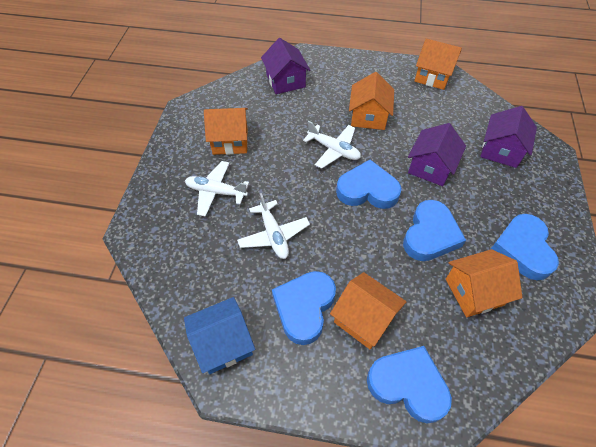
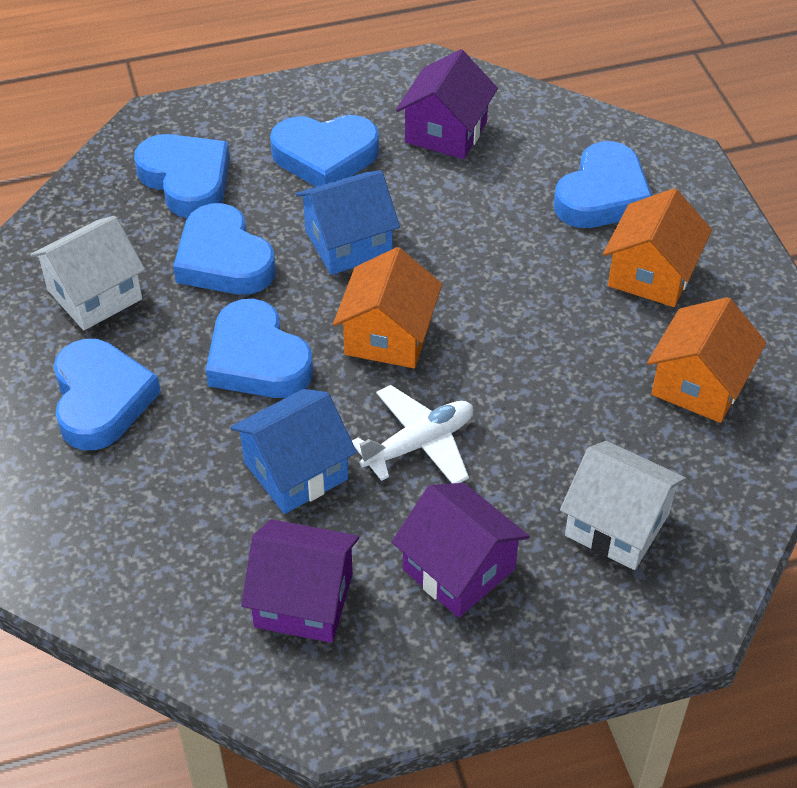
blue heart: 5 -> 6
blue house: 1 -> 2
orange house: 5 -> 3
white house: 0 -> 2
white plane: 3 -> 1

